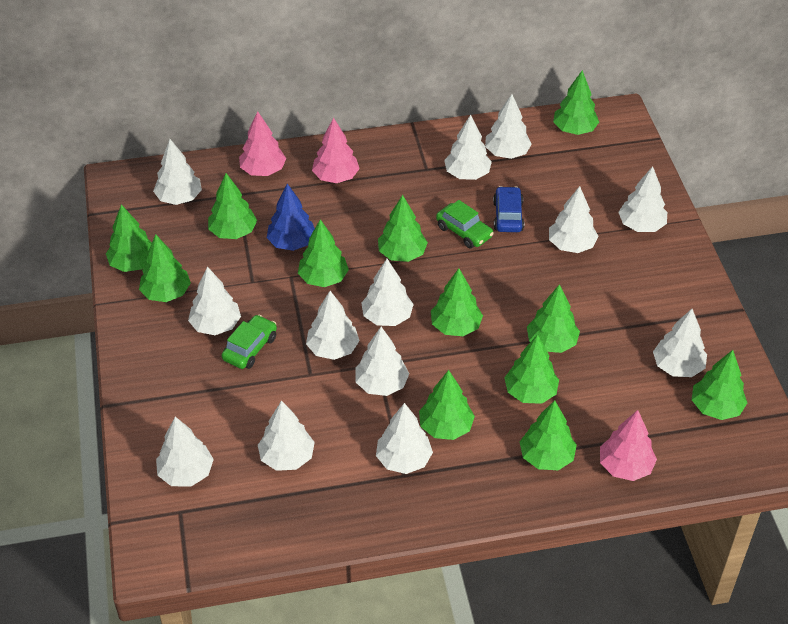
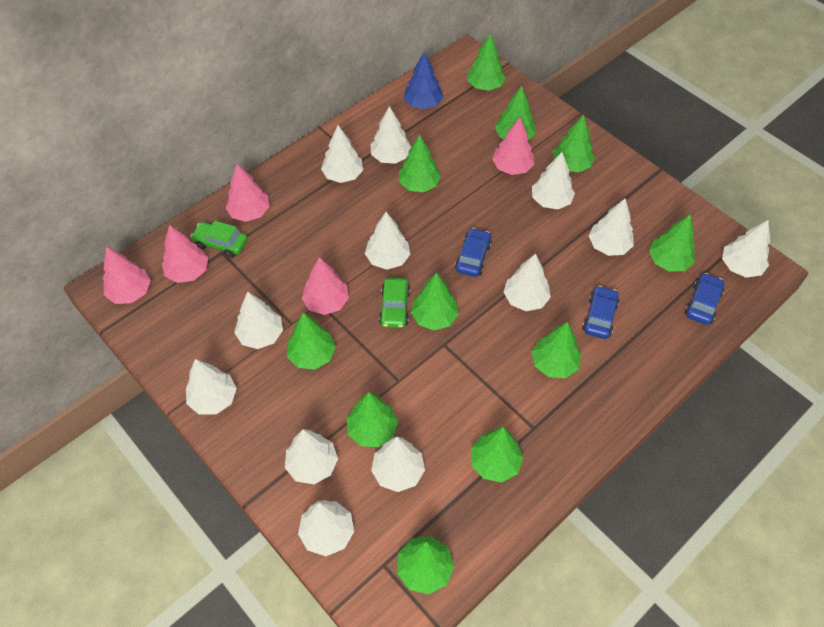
blue car: 1 -> 3
green tree: 12 -> 11
pink tree: 3 -> 5
white tree: 13 -> 12

